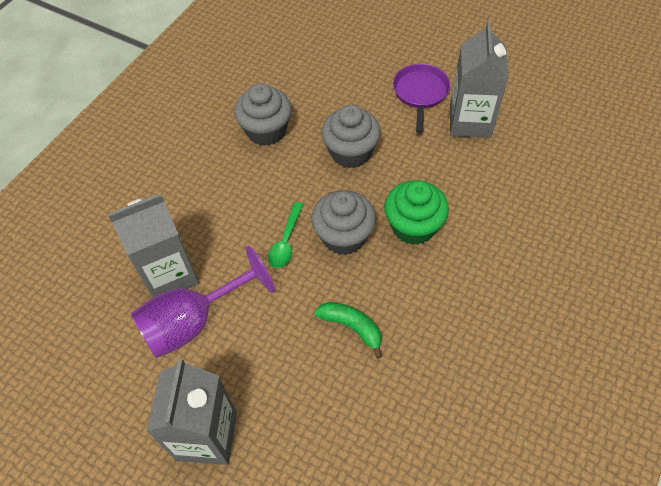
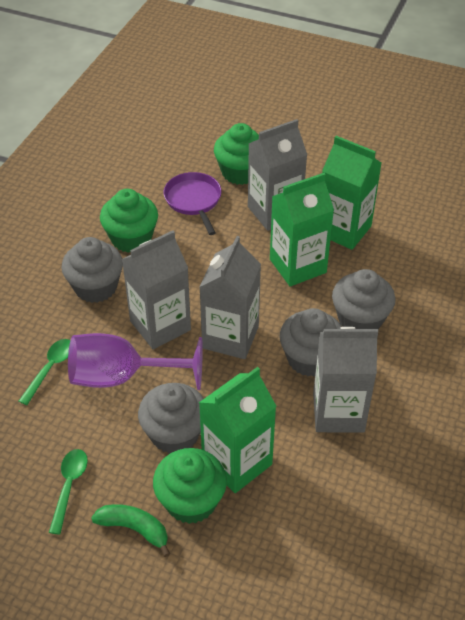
green carton: 0 -> 3
green cupcake: 1 -> 3
green spoon: 1 -> 2
grey carton: 3 -> 4
grey cupcake: 3 -> 4

